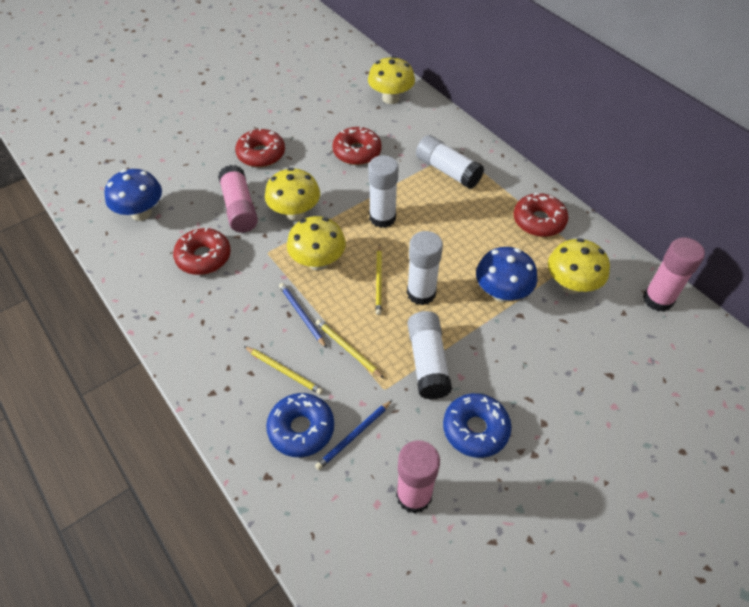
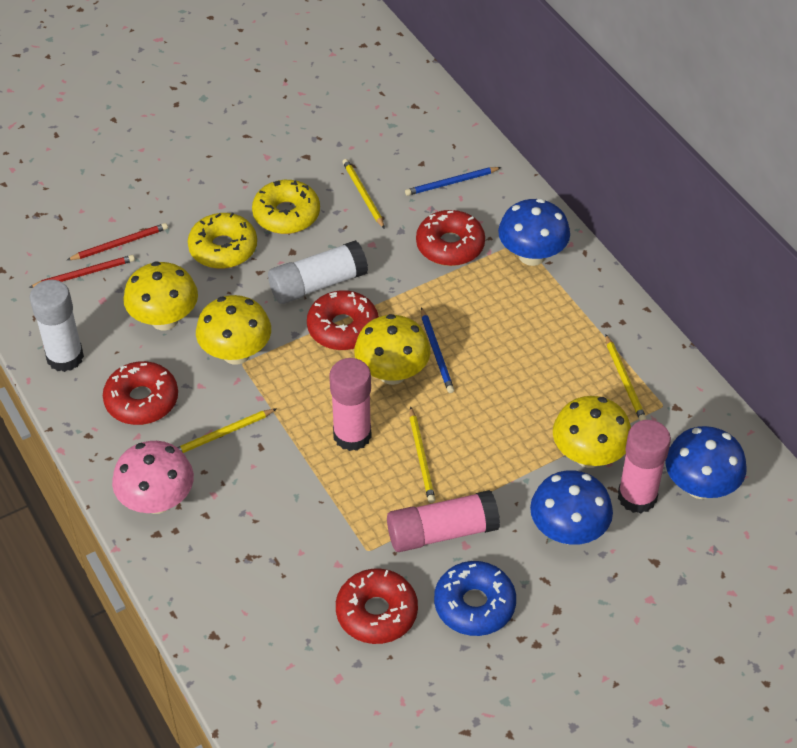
blue donut: 2 -> 1
blue mushroom: 2 -> 3
pink mushroom: 0 -> 1
red pencil: 0 -> 2
white glue stick: 4 -> 2
yellow donut: 0 -> 2
yellow pencil: 3 -> 4

